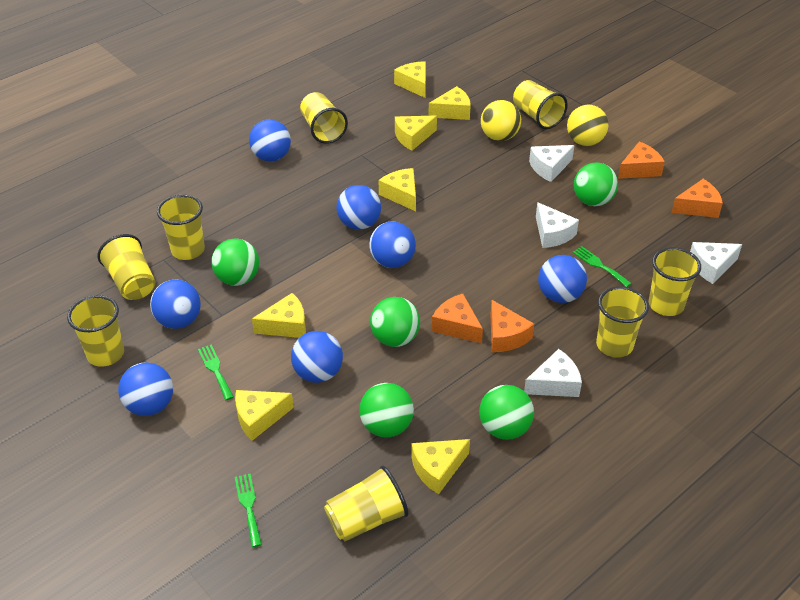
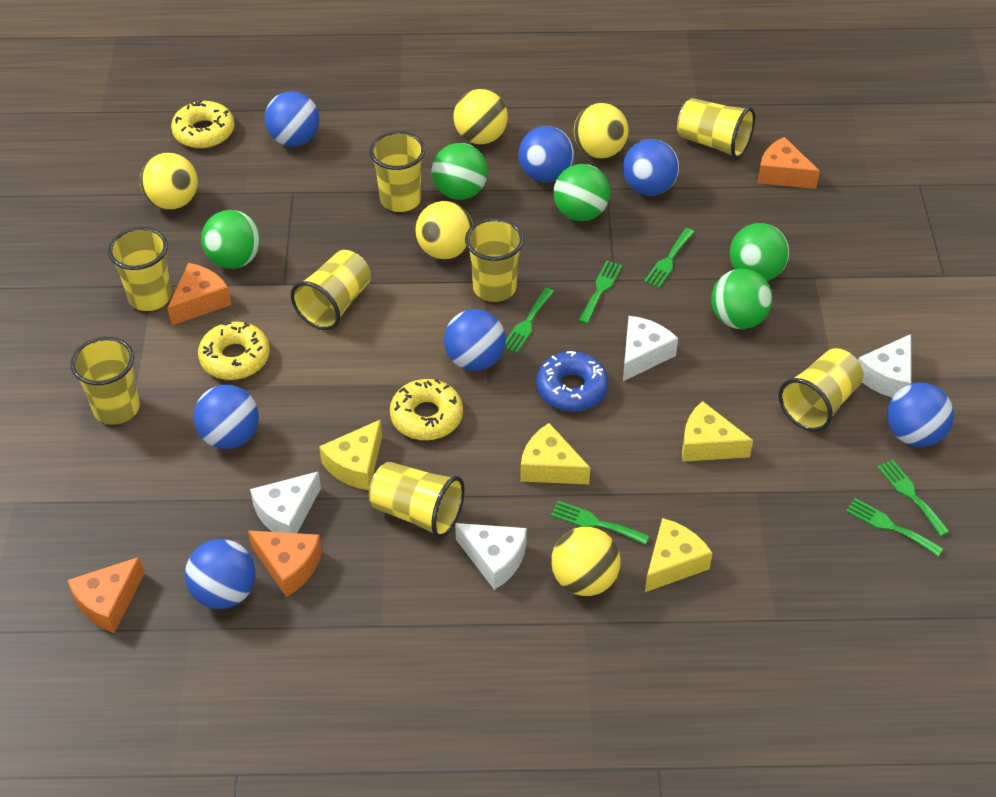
blue donut: 0 -> 1
green fork: 3 -> 6
yellow ball: 2 -> 5
yellow cheese: 7 -> 4
yellow donut: 0 -> 3

